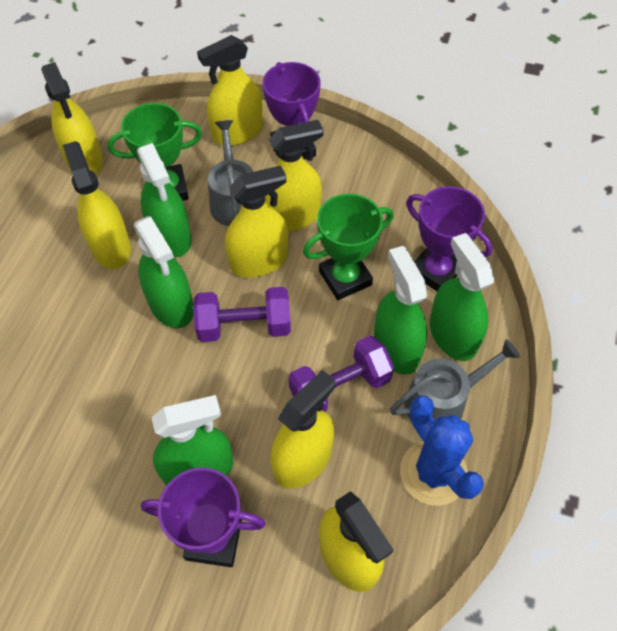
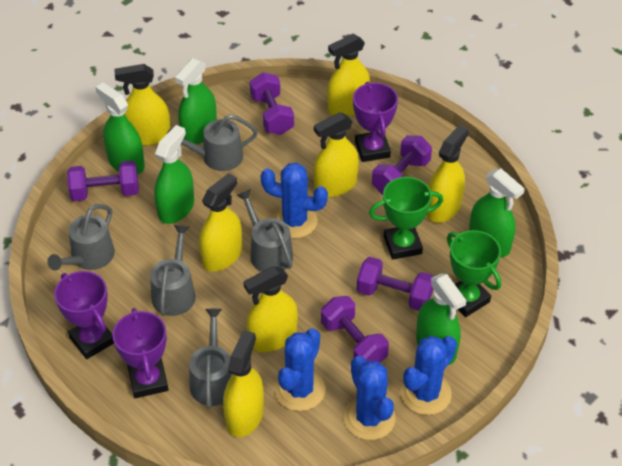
blue cactus: 1 -> 4
grey watering can: 2 -> 5
purple dumbbell: 2 -> 5

